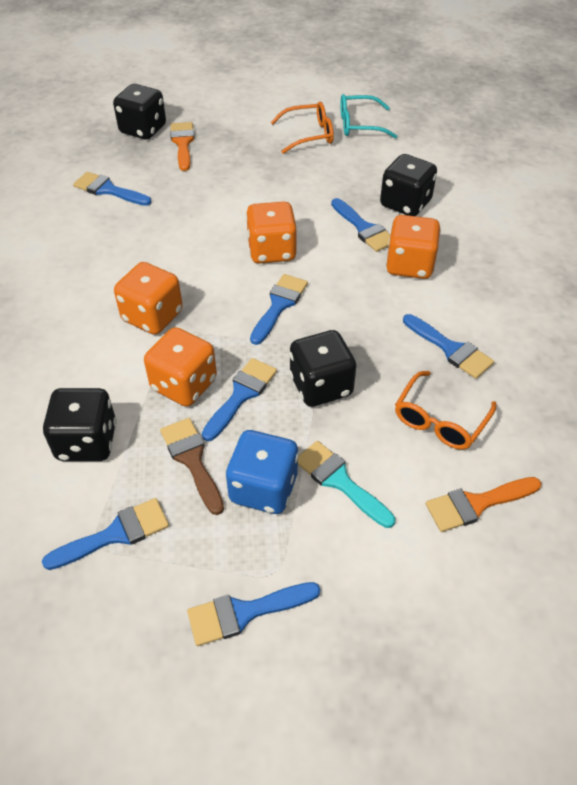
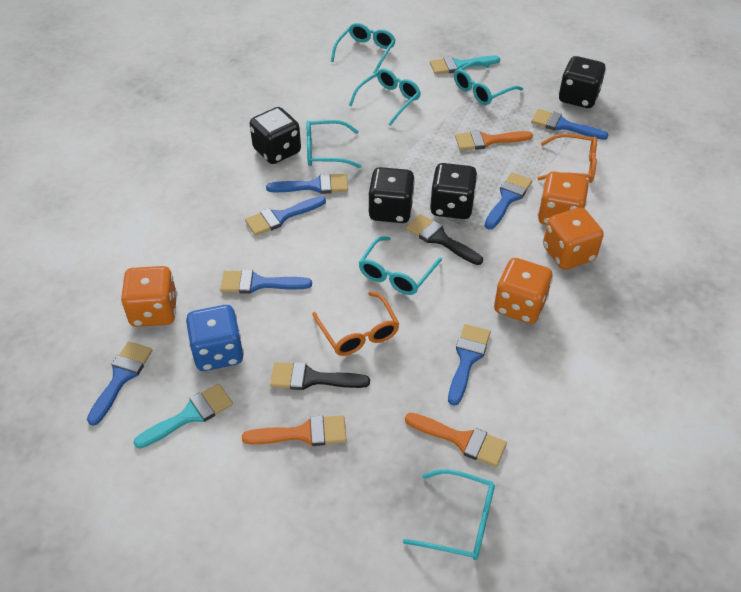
black brush: 0 -> 2
brown brush: 1 -> 0
orange brush: 2 -> 3
turquoise brush: 1 -> 2
turquoise glasses: 1 -> 6

